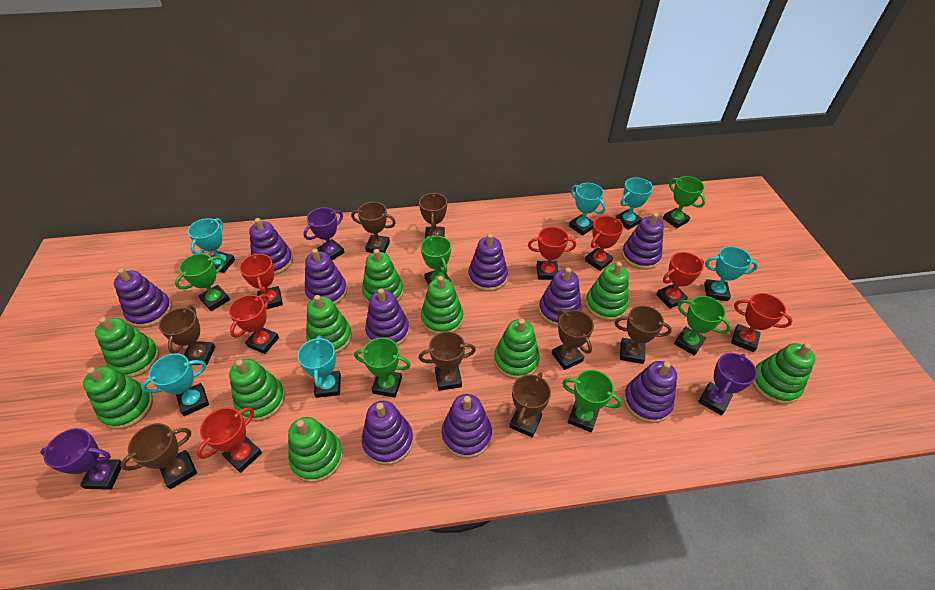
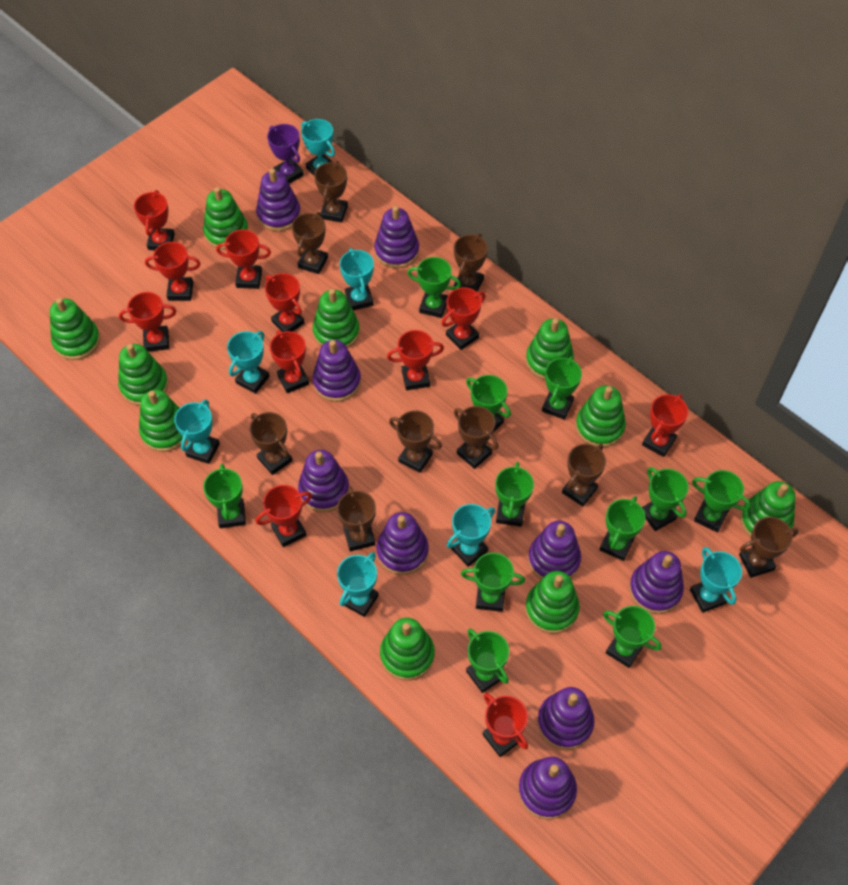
brown trophy: 8 -> 9
green trophy: 6 -> 11
purple stacking toy: 10 -> 9
purple trophy: 3 -> 1
red trophy: 7 -> 11
turquoise trophy: 6 -> 7

